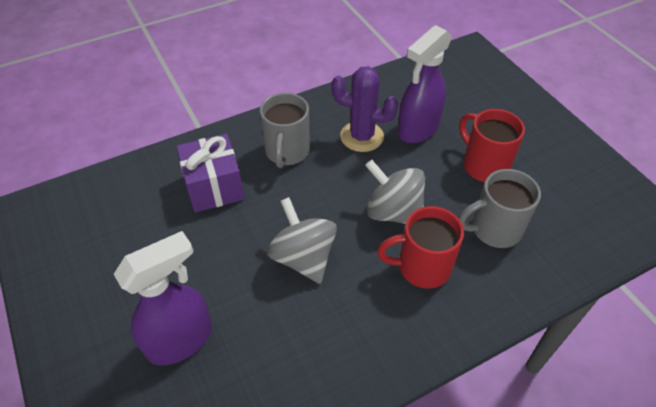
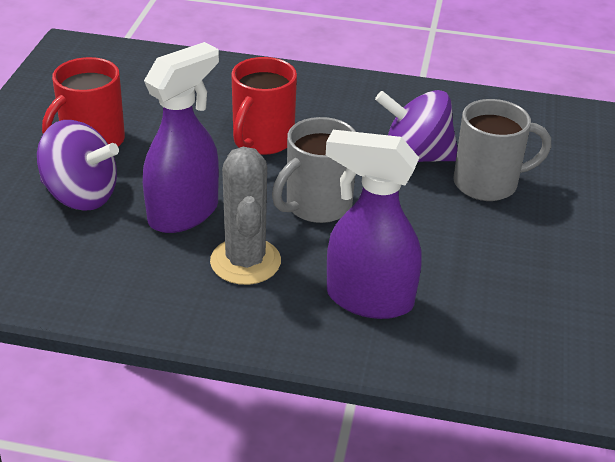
grey cactus: 0 -> 1
grey spinning top: 2 -> 0
purple cactus: 1 -> 0
purple gift: 1 -> 0
purple spinning top: 0 -> 2

